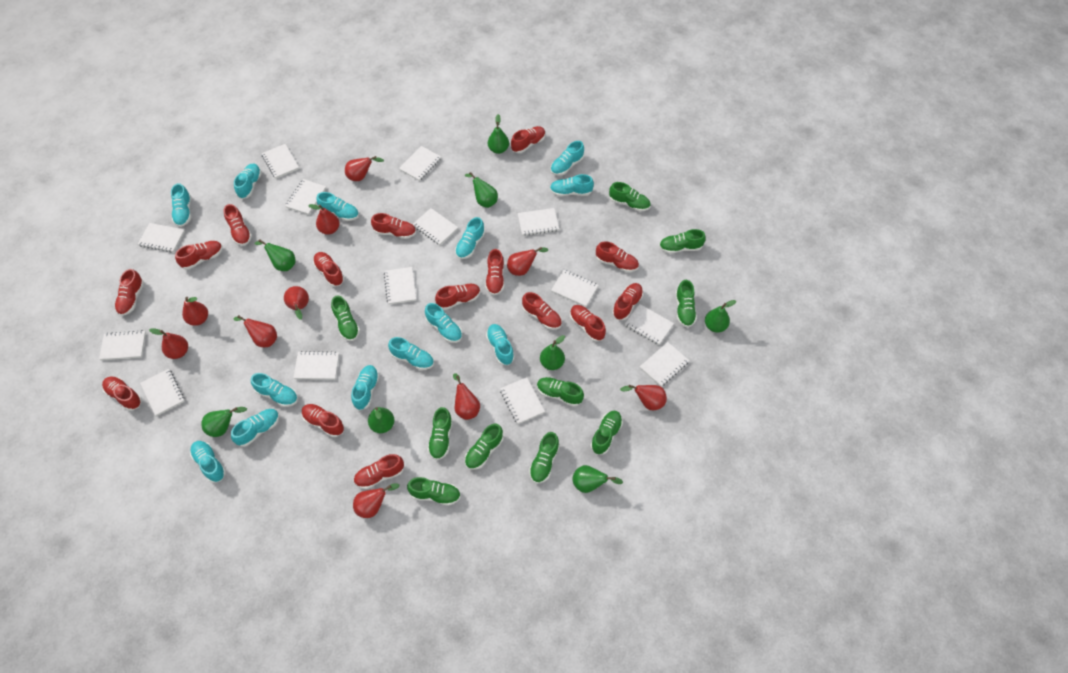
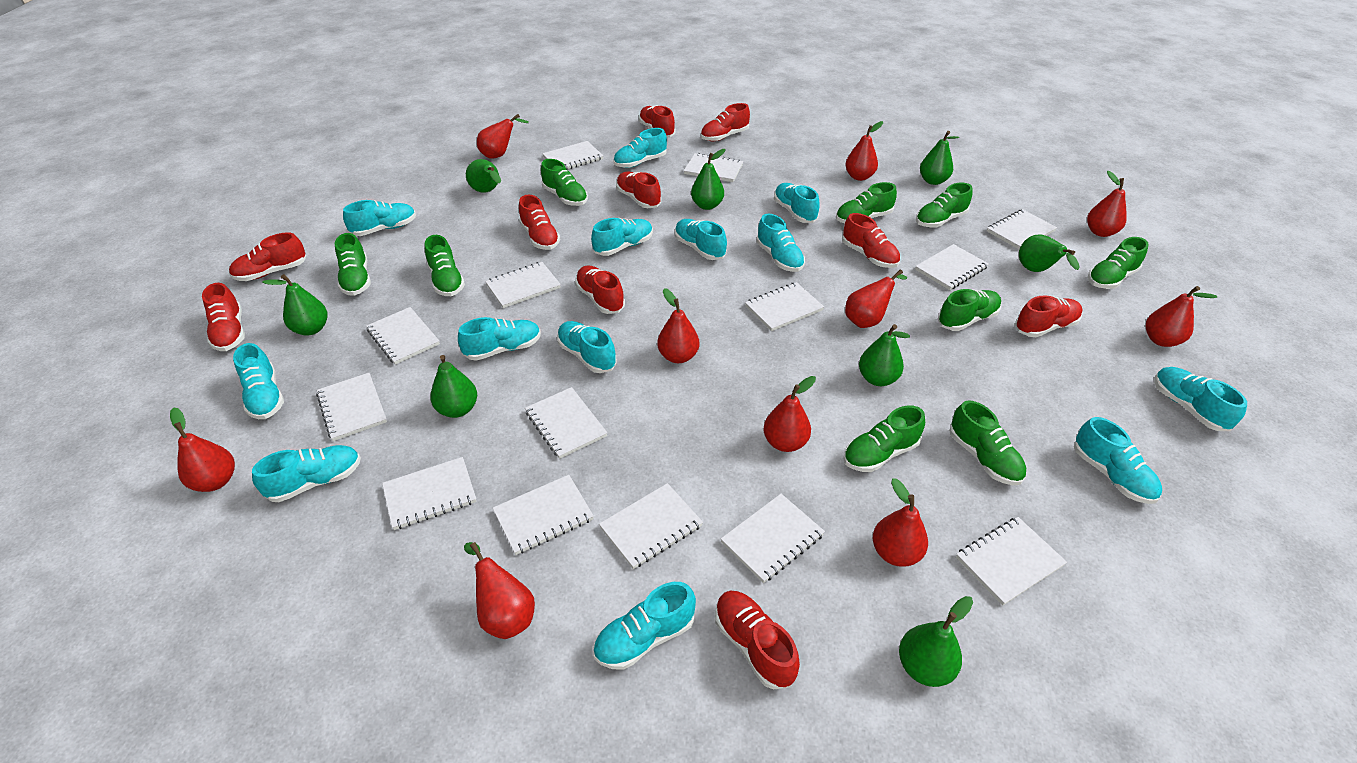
green shoe: 10 -> 9
red shoe: 15 -> 10

